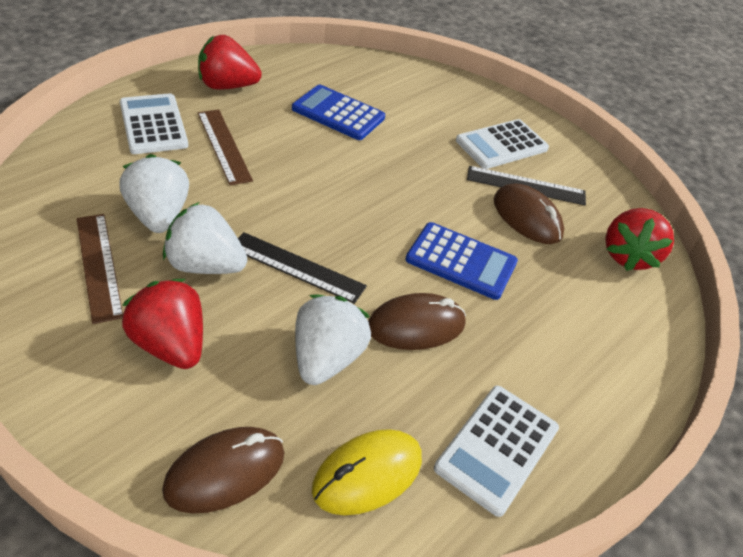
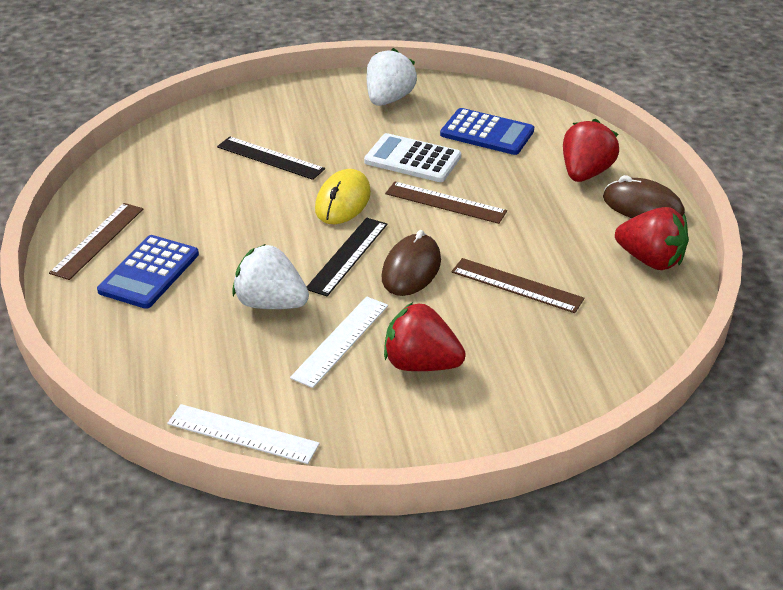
brown mouse: 3 -> 2
brown ruler: 2 -> 3
white calculator: 3 -> 1
white ruler: 0 -> 2
white strawberry: 3 -> 2

